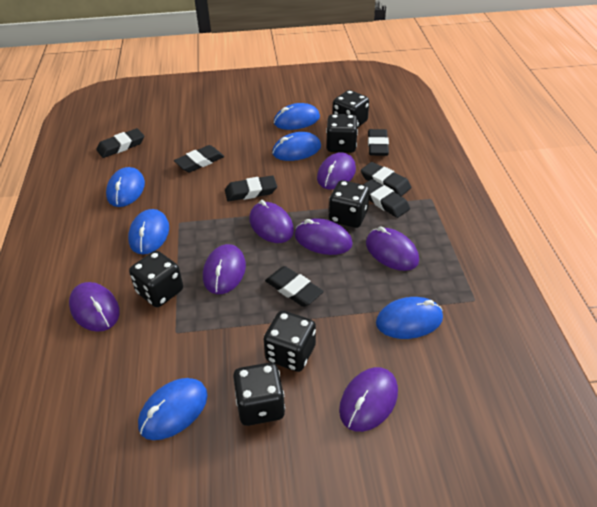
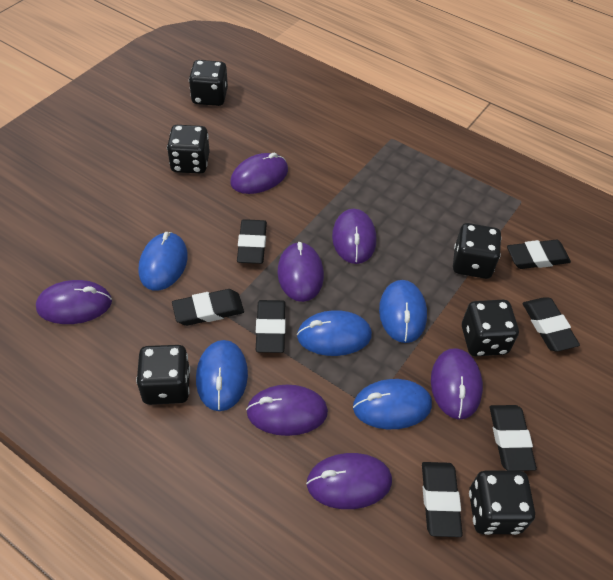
blue mouse: 6 -> 5

